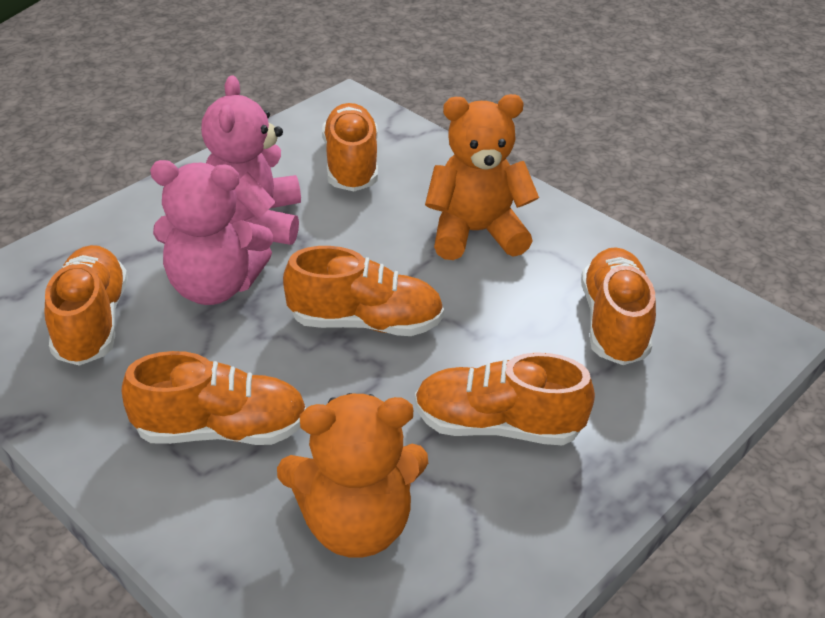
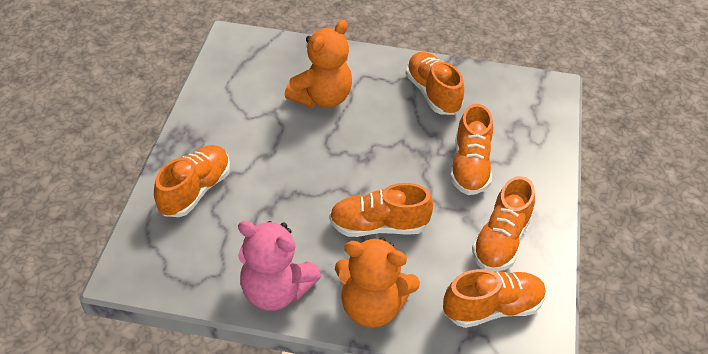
pink teddy bear: 2 -> 1

